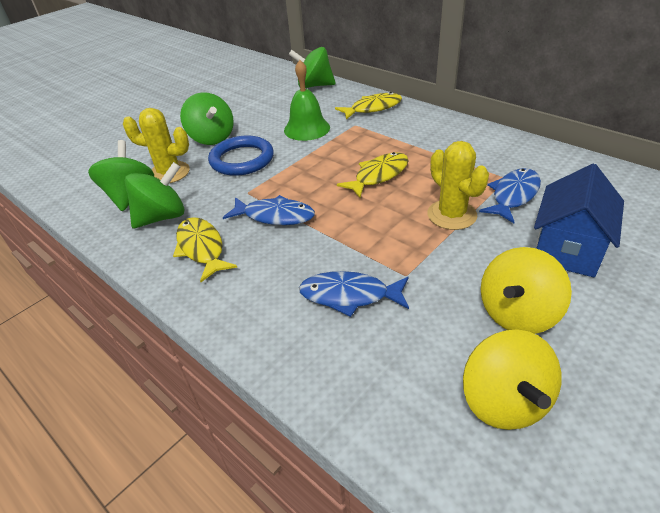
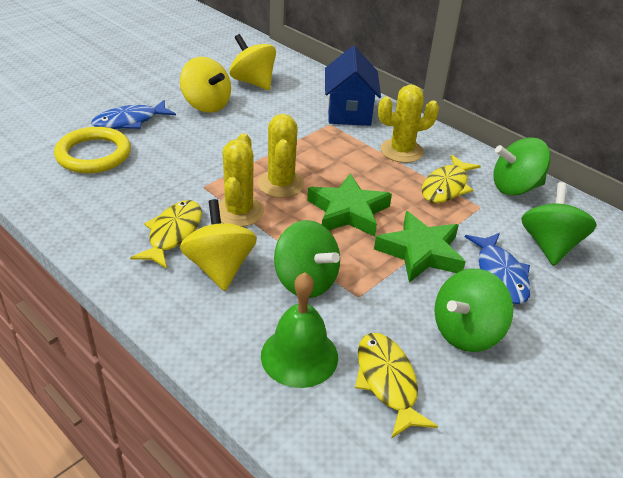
blue fish: 3 -> 2
blue ring: 1 -> 0
green star: 0 -> 2
yellow cactus: 2 -> 3
yellow ring: 0 -> 1
yellow spinning top: 2 -> 3

